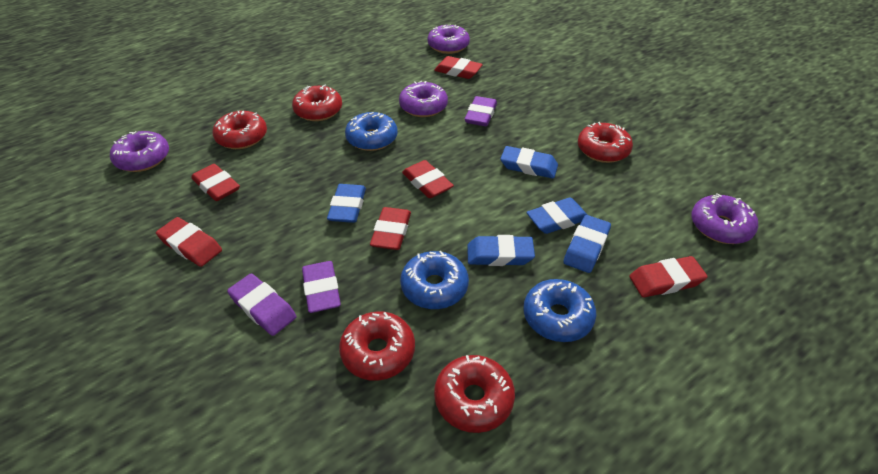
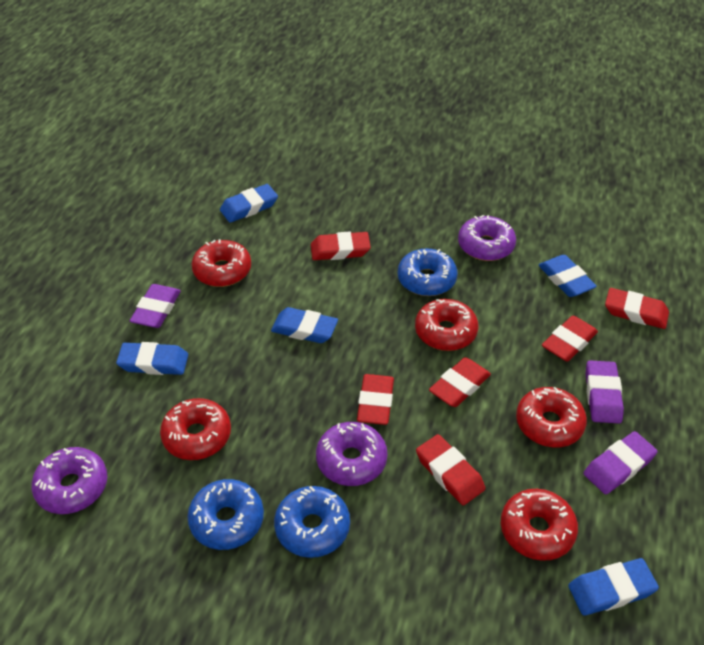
purple donut: 4 -> 3

